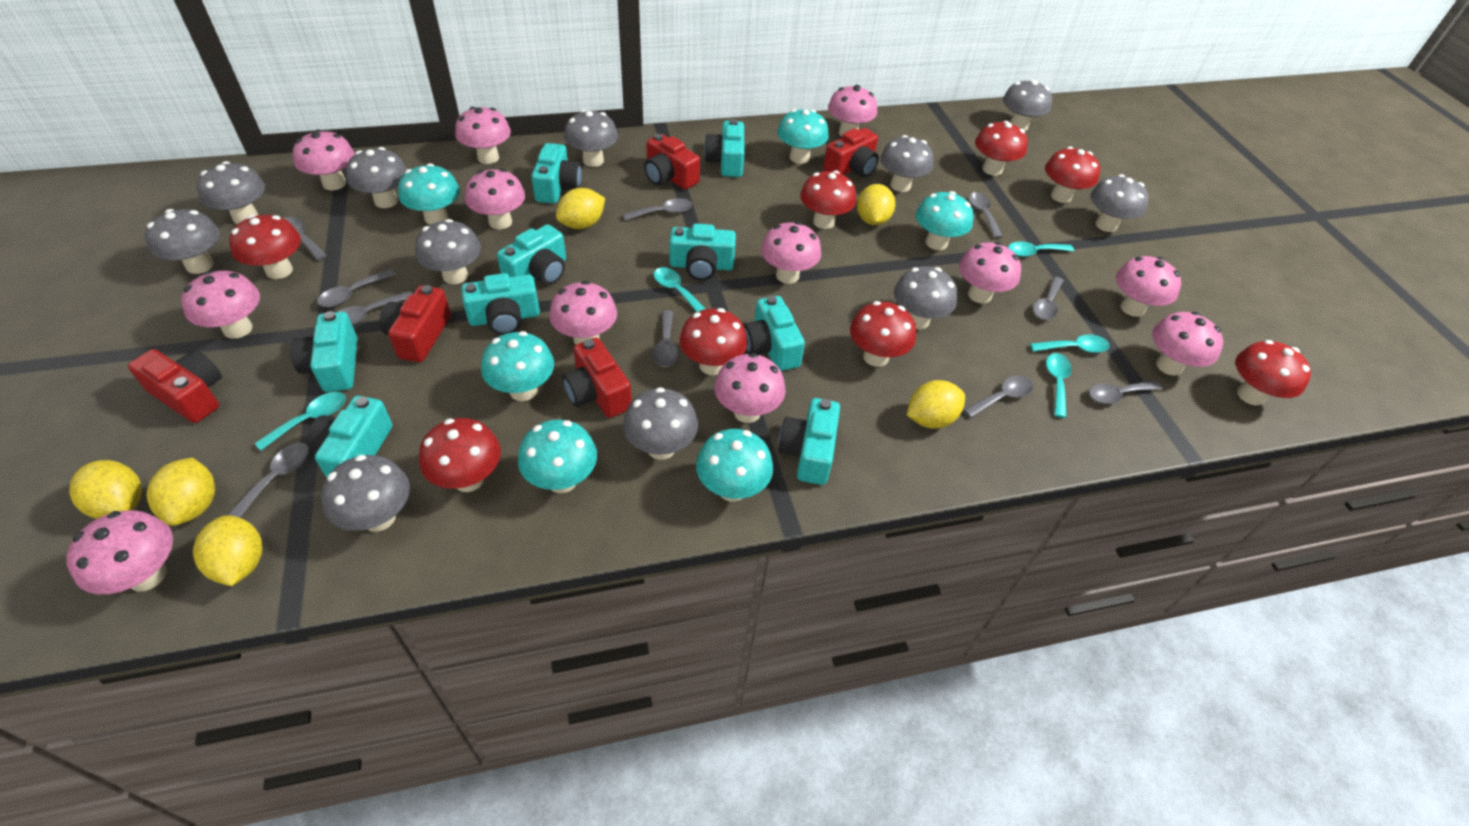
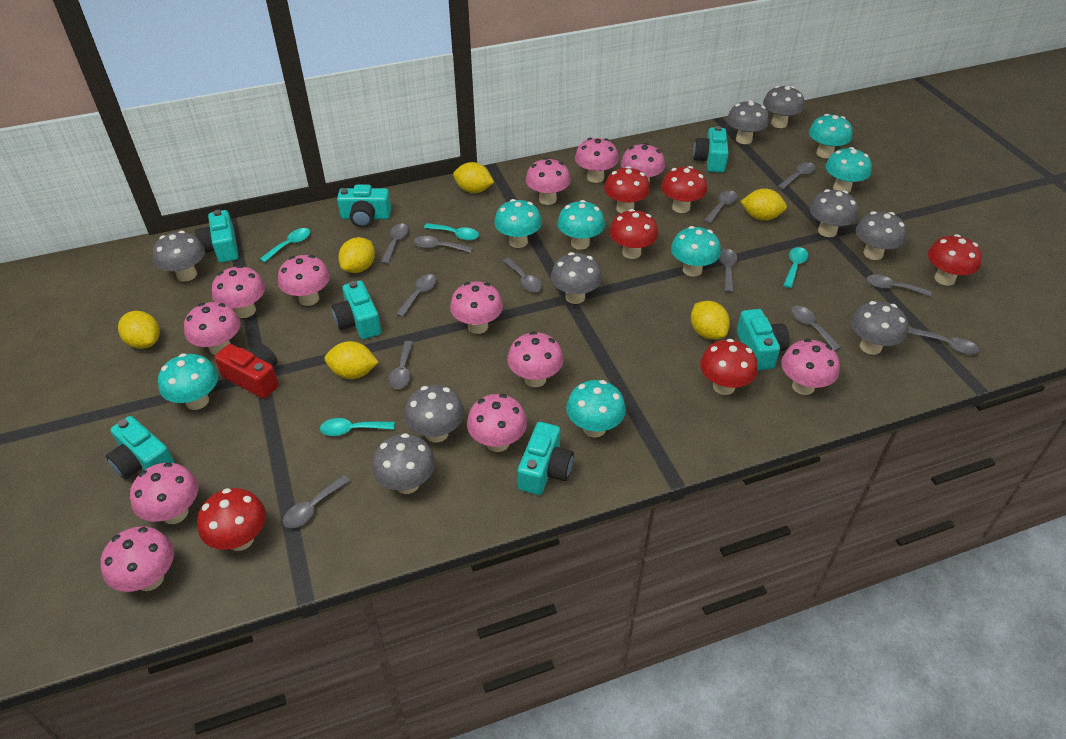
grey mushroom: 11 -> 9
grey spoon: 10 -> 12
red camera: 5 -> 1
red mushroom: 8 -> 6
turquoise camera: 9 -> 7
turquoise mushroom: 6 -> 7
turquoise spoon: 5 -> 4

